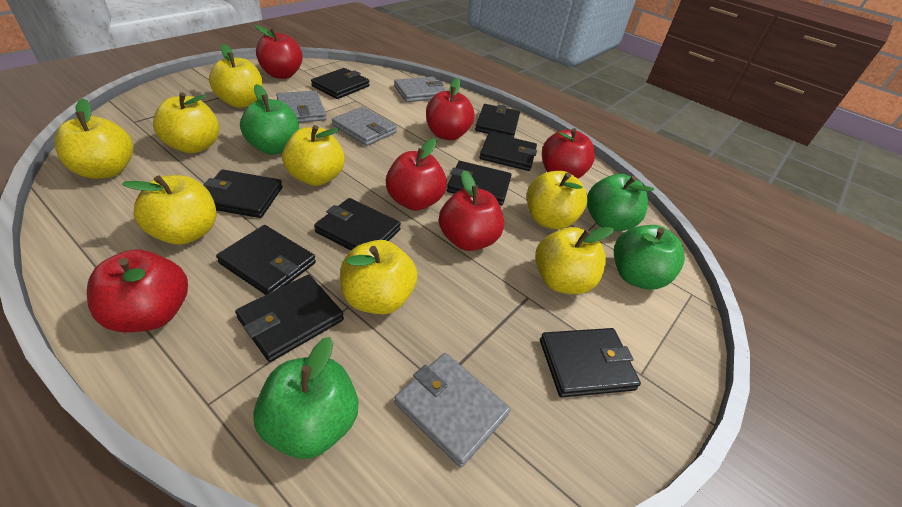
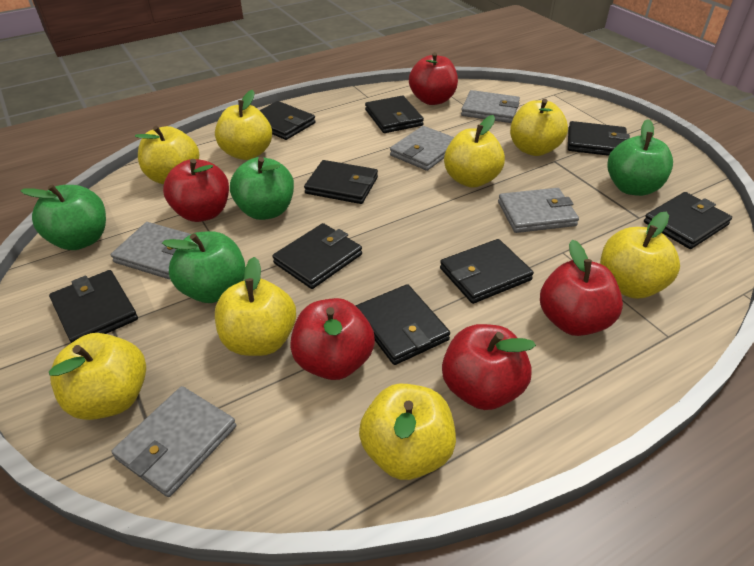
grey wallet: 4 -> 5
red apple: 6 -> 5

